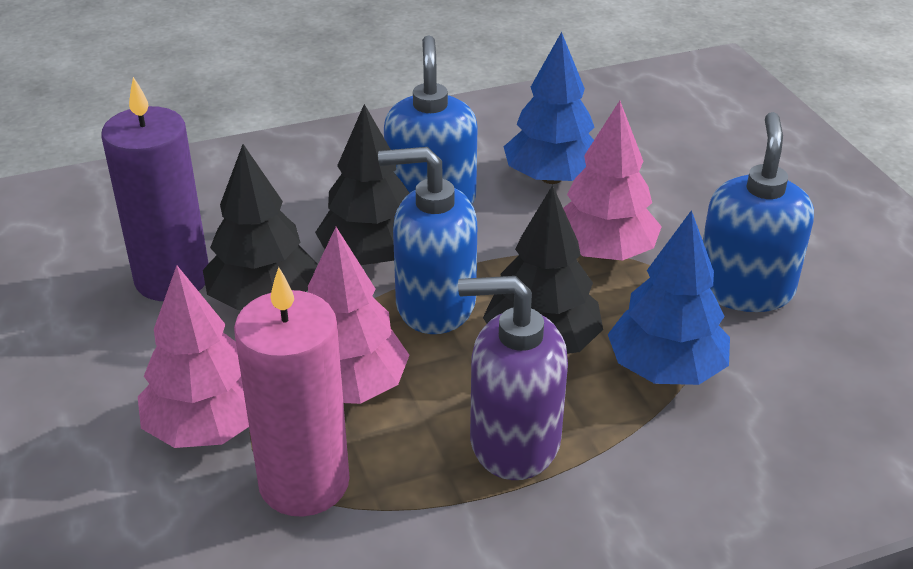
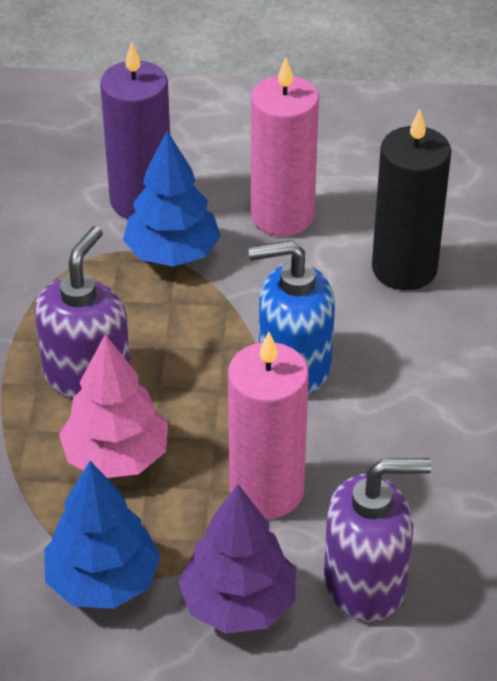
black candle: 0 -> 1
black tree: 3 -> 0
blue soap dispenser: 3 -> 1
pink candle: 1 -> 2
pink tree: 3 -> 1
purple soap dispenser: 1 -> 2
purple tree: 0 -> 1

